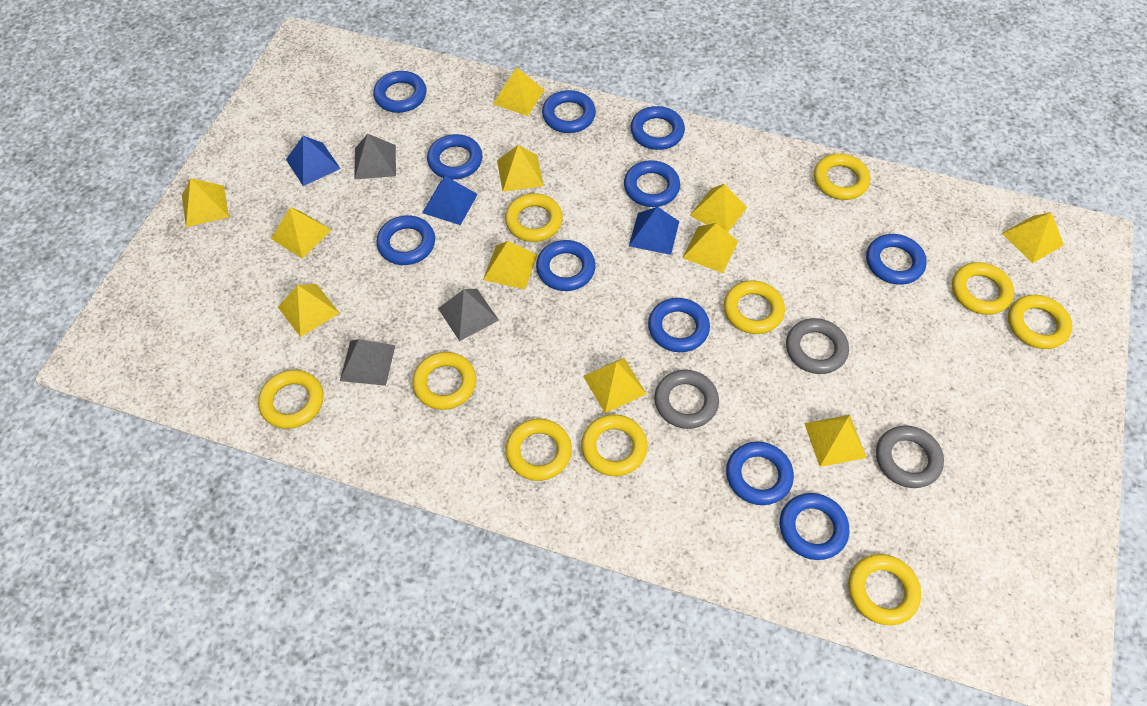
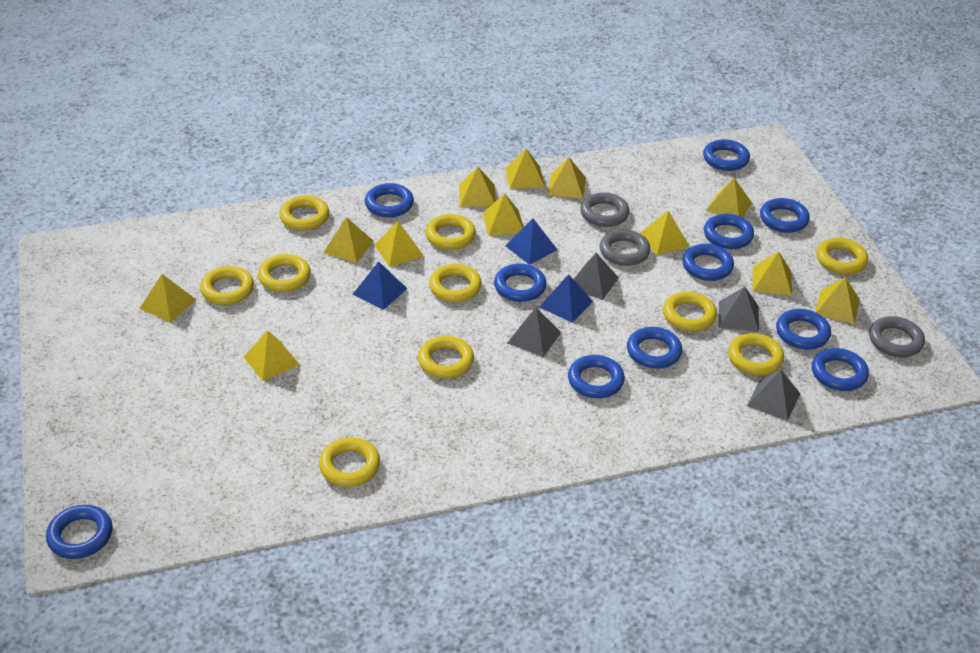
grey pyramid: 3 -> 4
yellow pyramid: 11 -> 12

